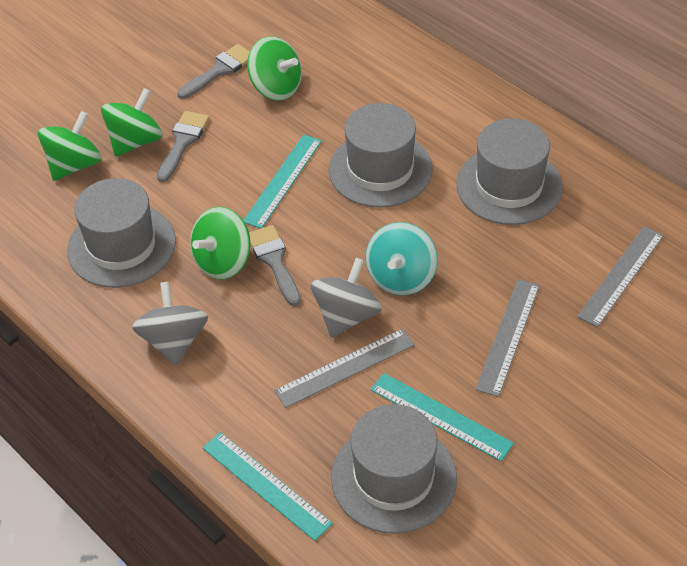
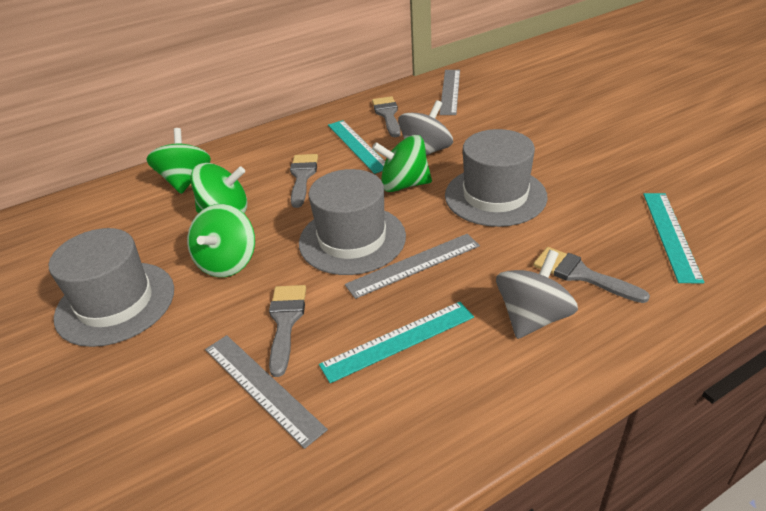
grey brush: 3 -> 4
grey hat: 4 -> 3
turquoise spinning top: 1 -> 0

